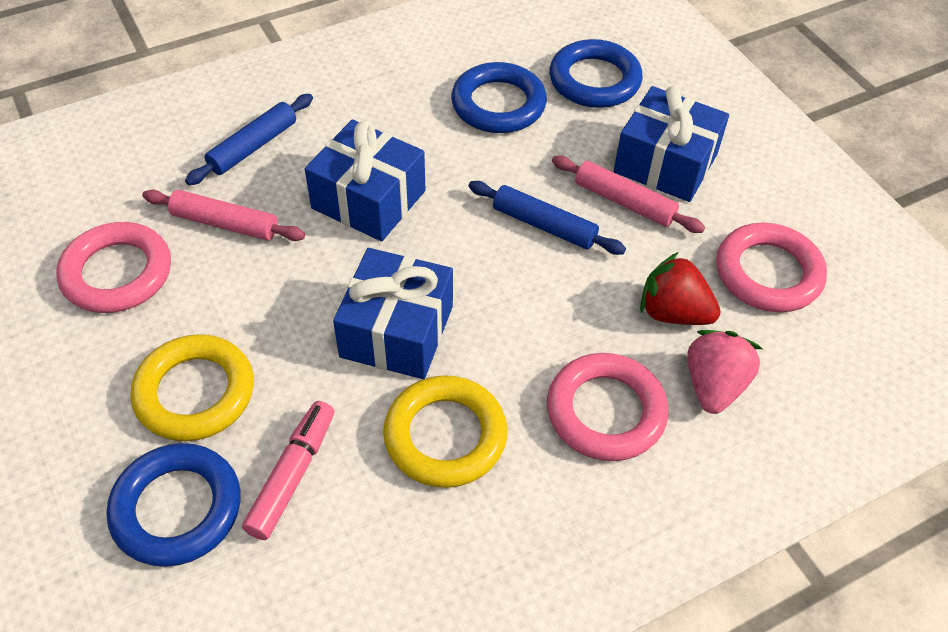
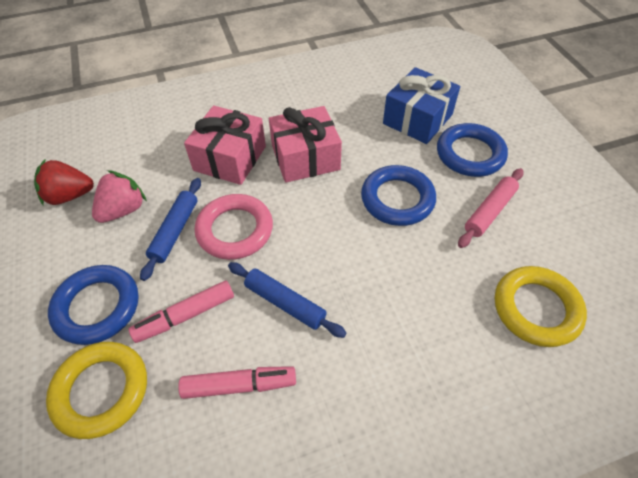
blue gift: 3 -> 1
pink gift: 0 -> 2
pink marker: 1 -> 2
pink ring: 3 -> 1
pink rolling pin: 2 -> 1

